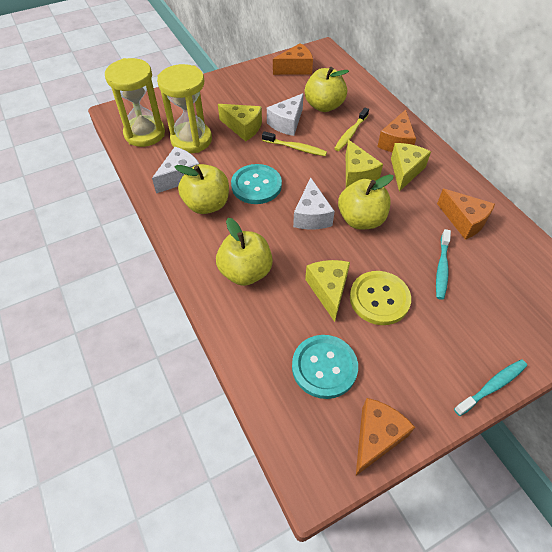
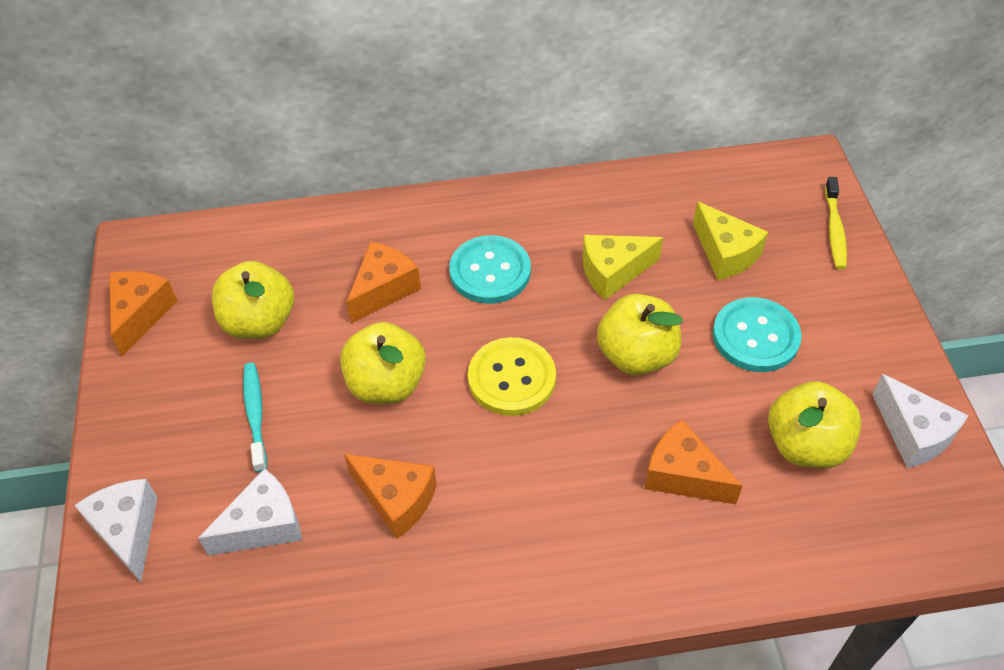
turquoise toothbrush: 2 -> 1
yellow cheese: 4 -> 2
yellow hourglass: 2 -> 0
yellow toothbrush: 2 -> 1

